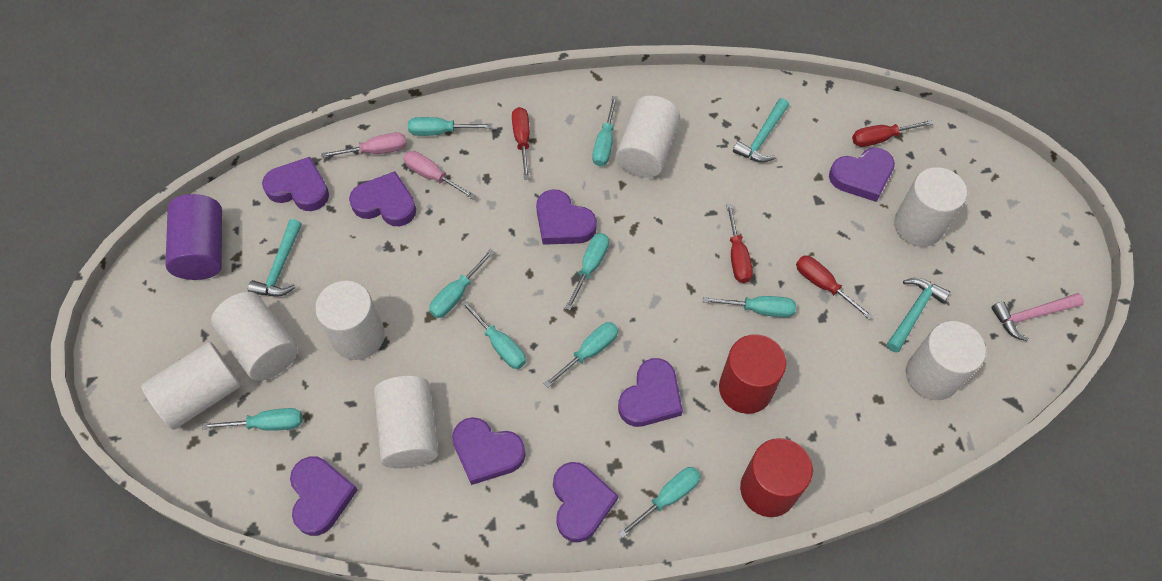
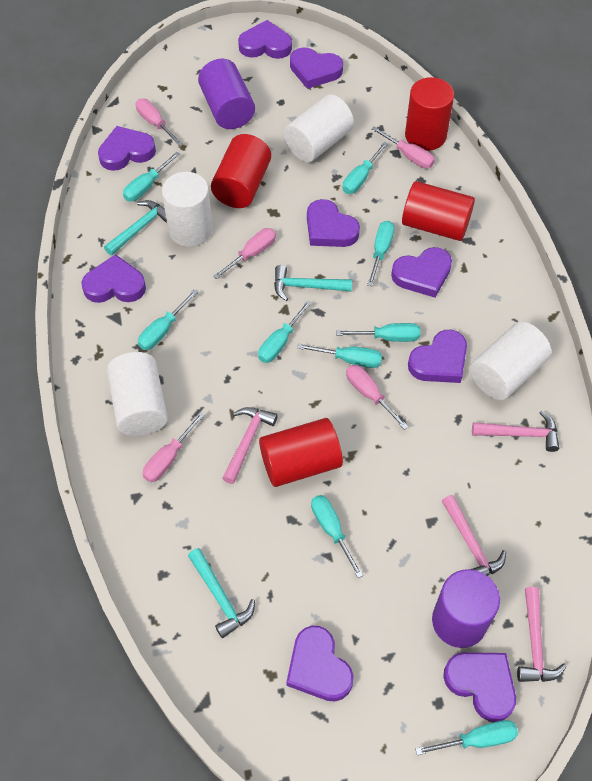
pink hammer: 1 -> 4
pink screwdriver: 2 -> 5
purple cylinder: 1 -> 2
purple heart: 8 -> 9
red cylinder: 2 -> 4
red screwdriver: 4 -> 0
white cylinder: 7 -> 4

